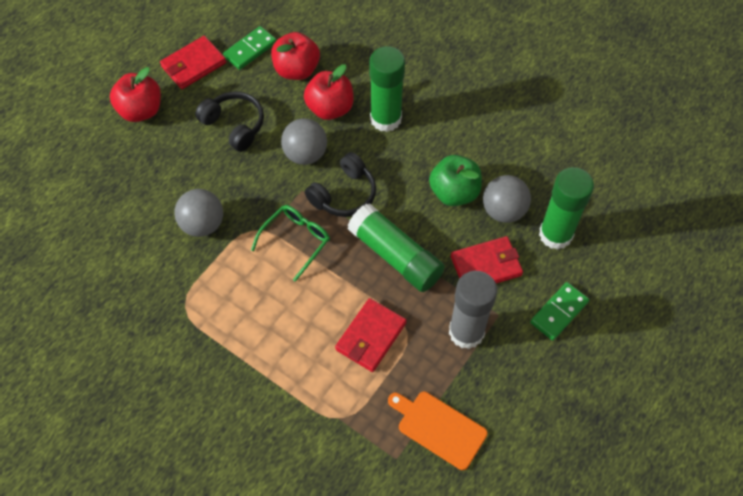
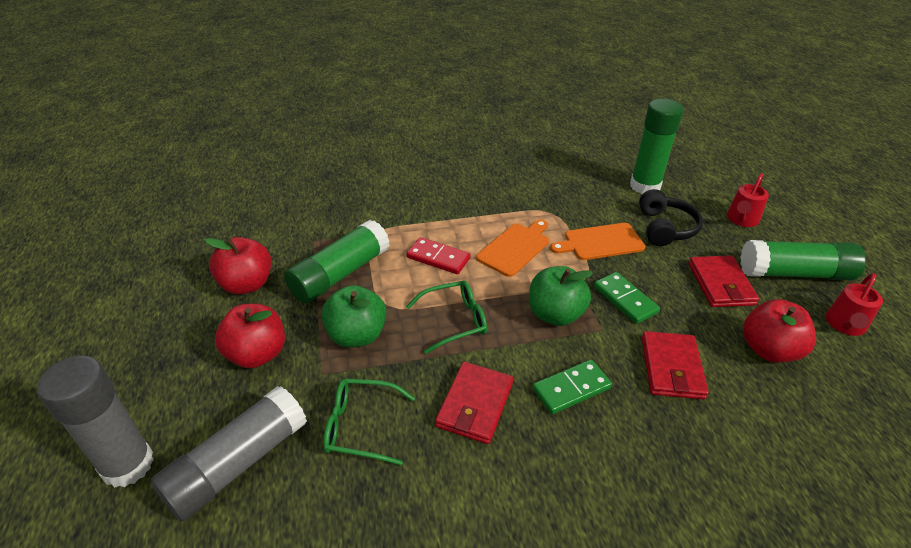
black headphones: 2 -> 1
green apple: 1 -> 2
green glasses: 1 -> 2
grey ball: 3 -> 0
grey glue stick: 1 -> 2
orange cutting board: 1 -> 2
red domino: 0 -> 1
red watering can: 0 -> 2

